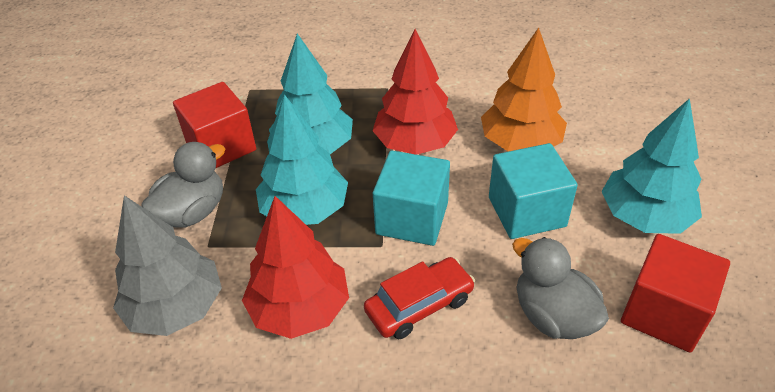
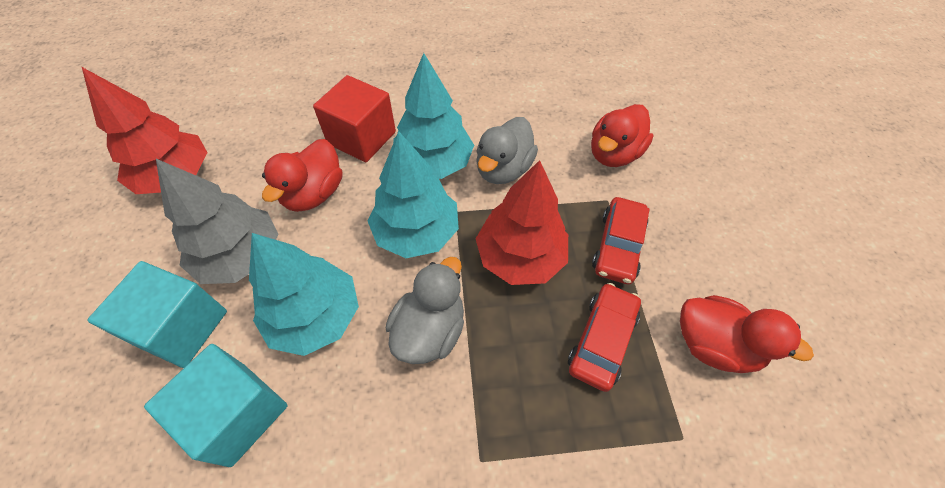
orange tree: 1 -> 0
red car: 1 -> 2
red cube: 2 -> 1
red duck: 0 -> 3

